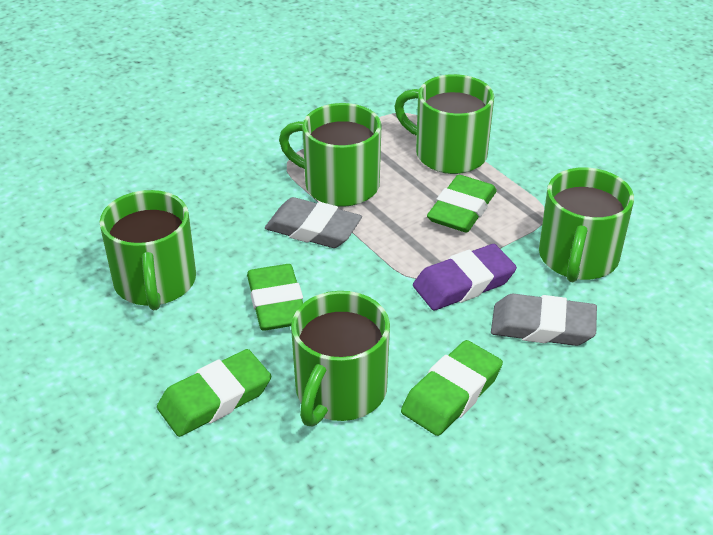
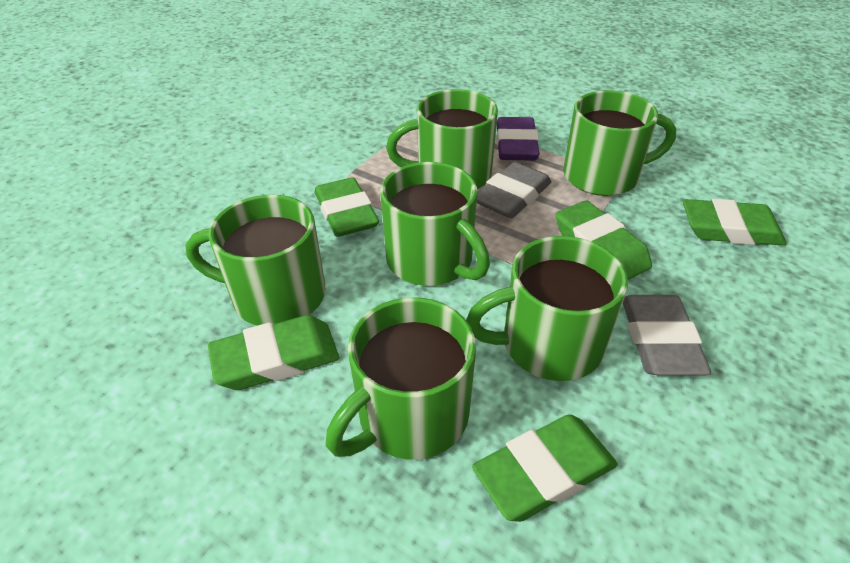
green eraser: 4 -> 5
green mug: 5 -> 6

